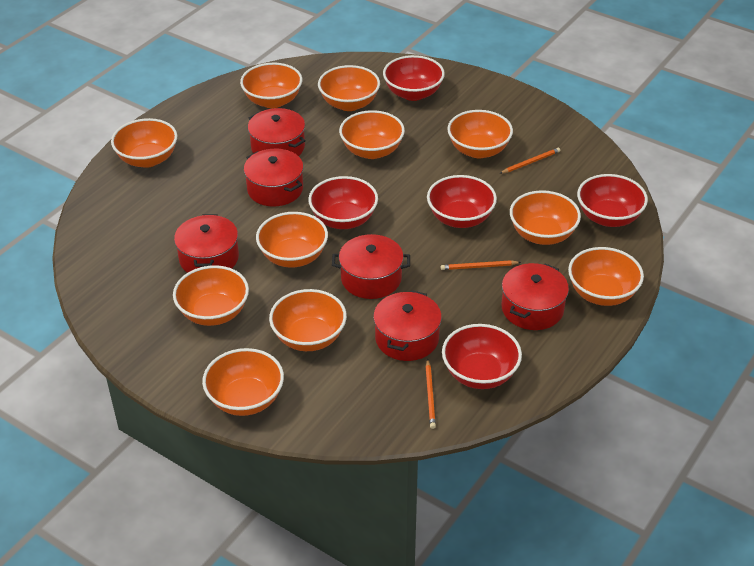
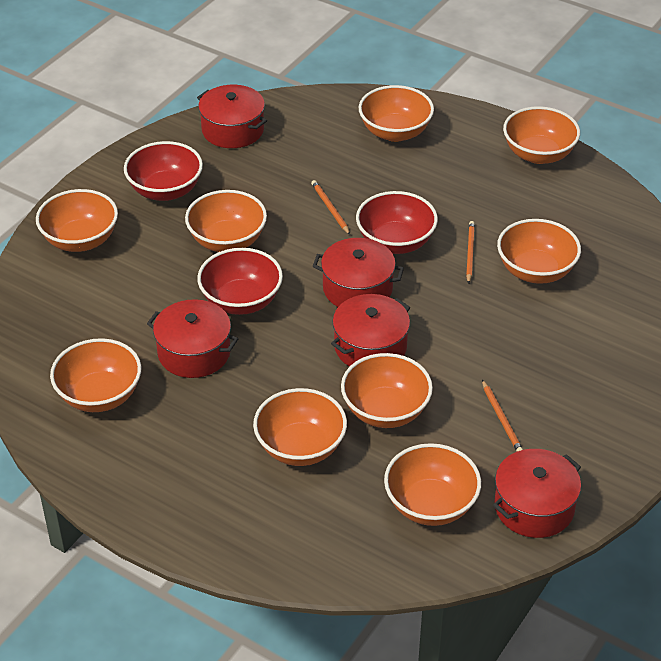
orange bowl: 11 -> 9
red bowl: 5 -> 3
red pot: 6 -> 5

